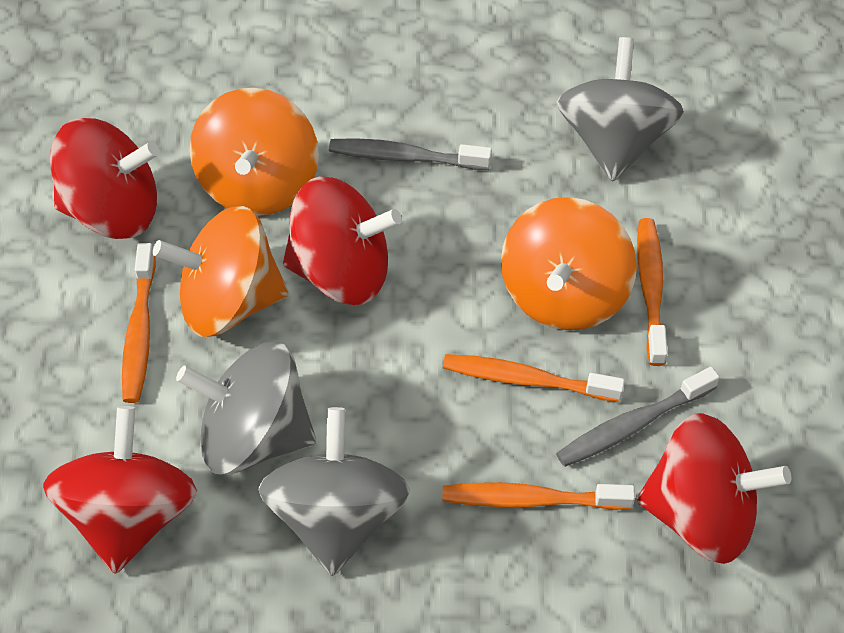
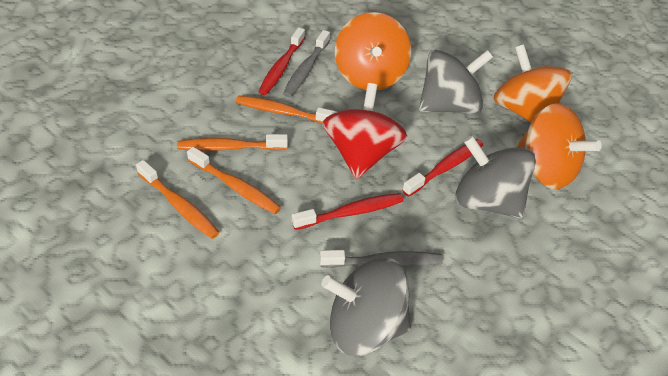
red spinning top: 4 -> 1
red toothbrush: 0 -> 3

